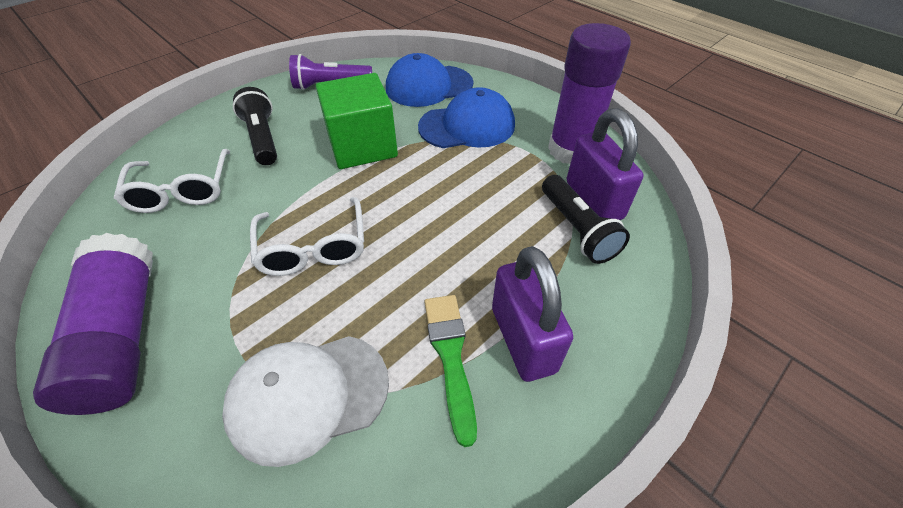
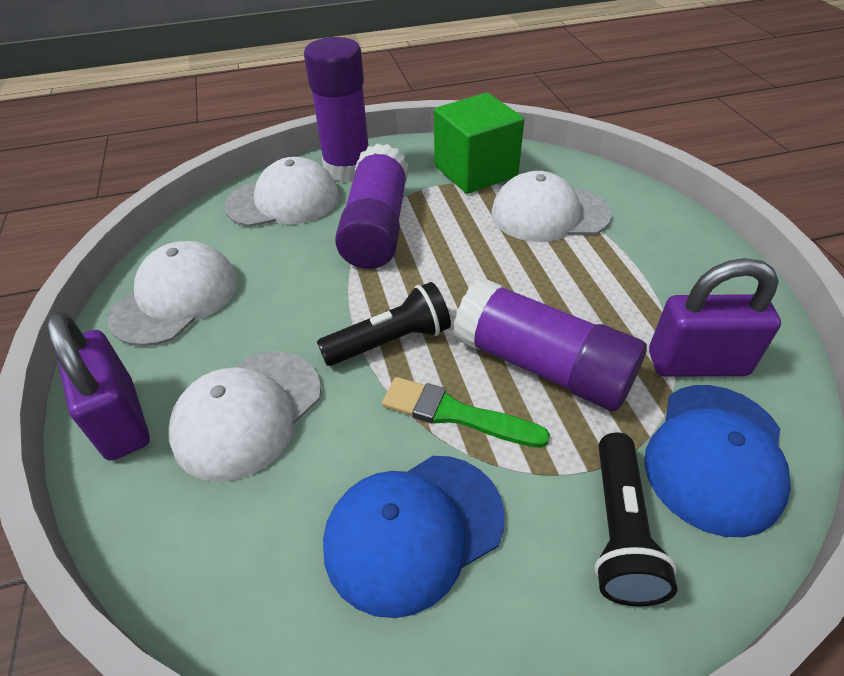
purple flashlight: 1 -> 0
purple glue stick: 2 -> 3
white cap: 1 -> 4
white glasses: 2 -> 0

